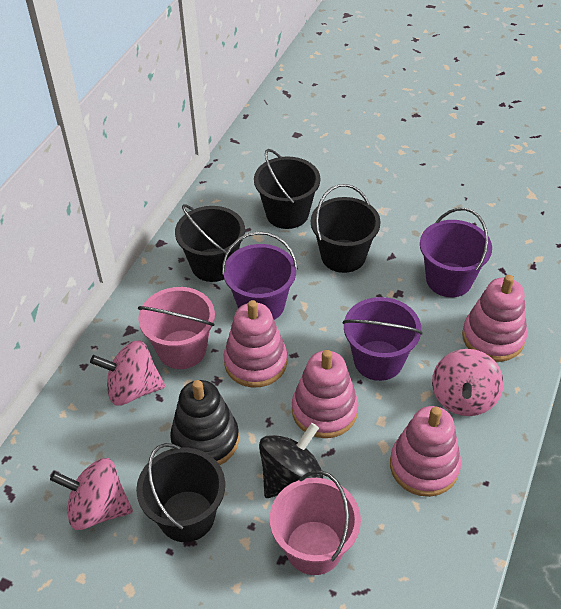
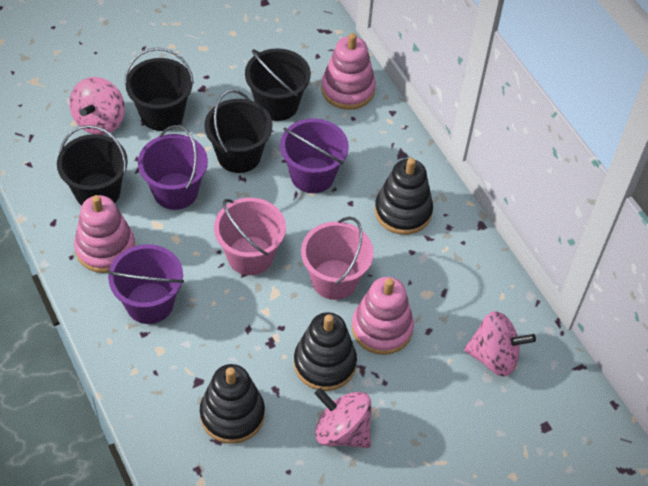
black spinning top: 1 -> 0
black stacking toy: 1 -> 3
pink stacking toy: 4 -> 3

